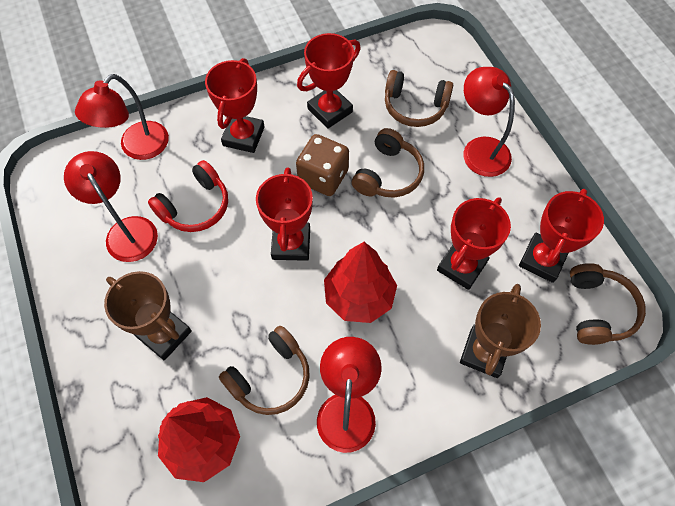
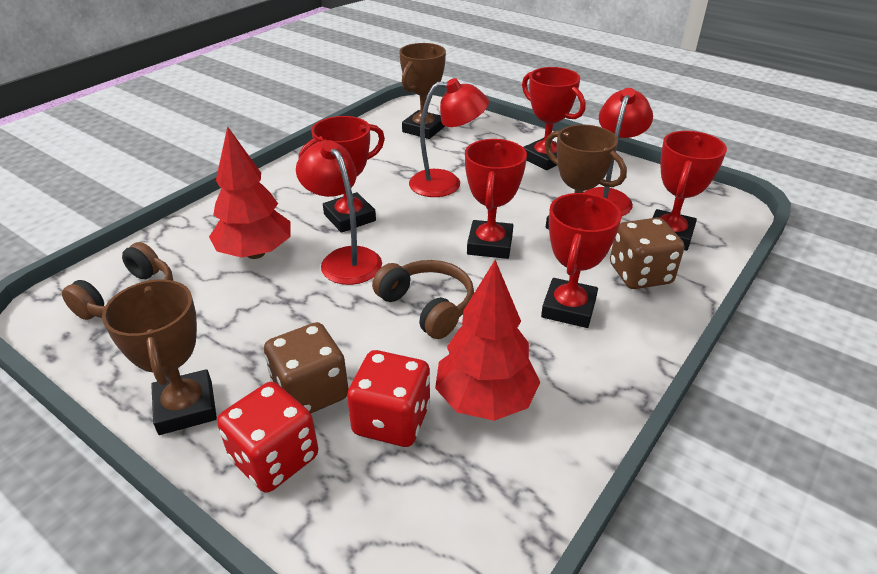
brown dice: 1 -> 2
brown headphones: 4 -> 2
brown trophy: 2 -> 3
red dice: 0 -> 2
red headphones: 1 -> 0
red lamp: 4 -> 3

